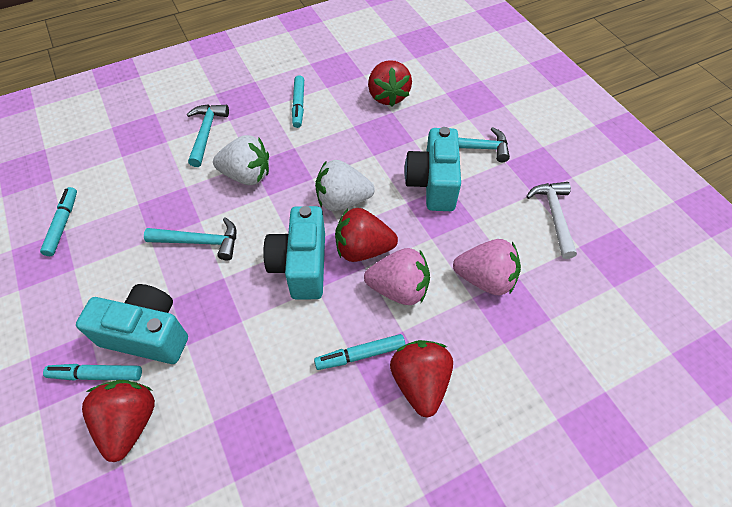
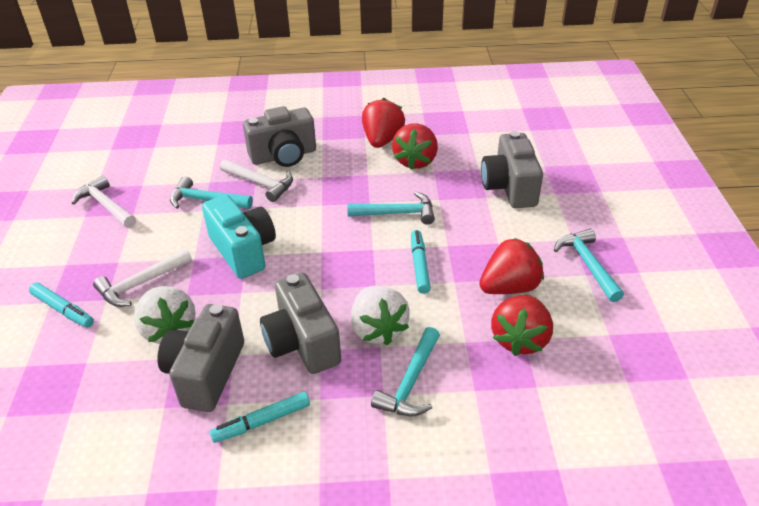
grey camera: 0 -> 4
pink strawberry: 2 -> 0
turquoise camera: 3 -> 1
turquoise hammer: 3 -> 4
turquoise marker: 4 -> 3
white hammer: 1 -> 3

